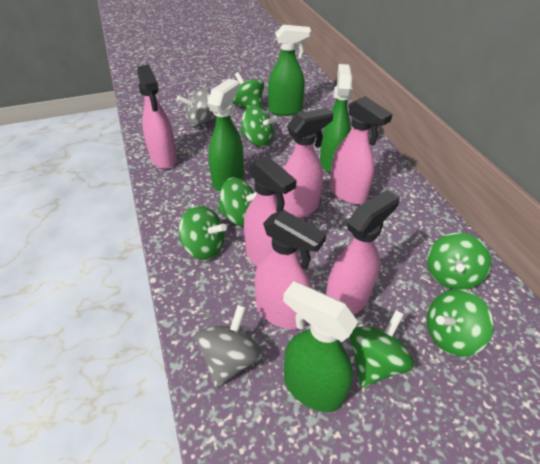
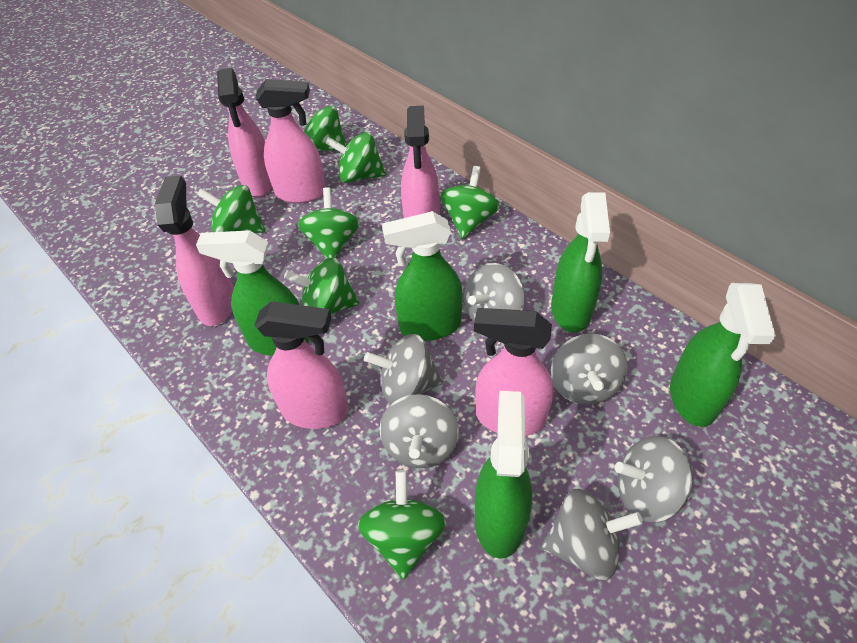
green spray bottle: 4 -> 5
grey spinning top: 2 -> 6

